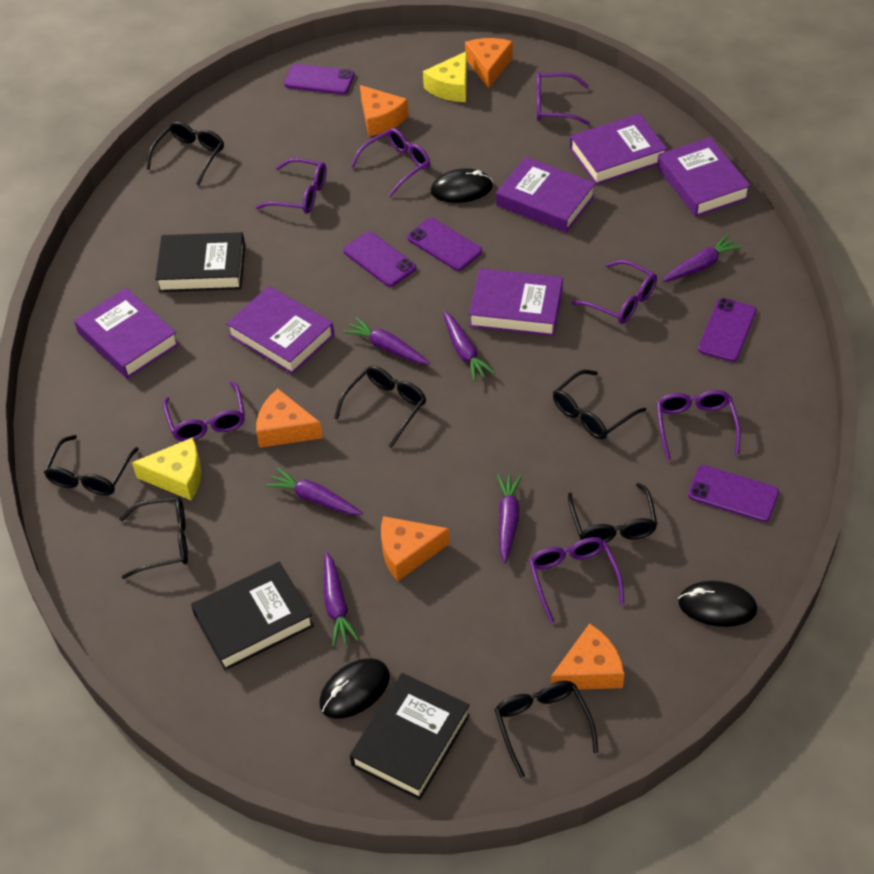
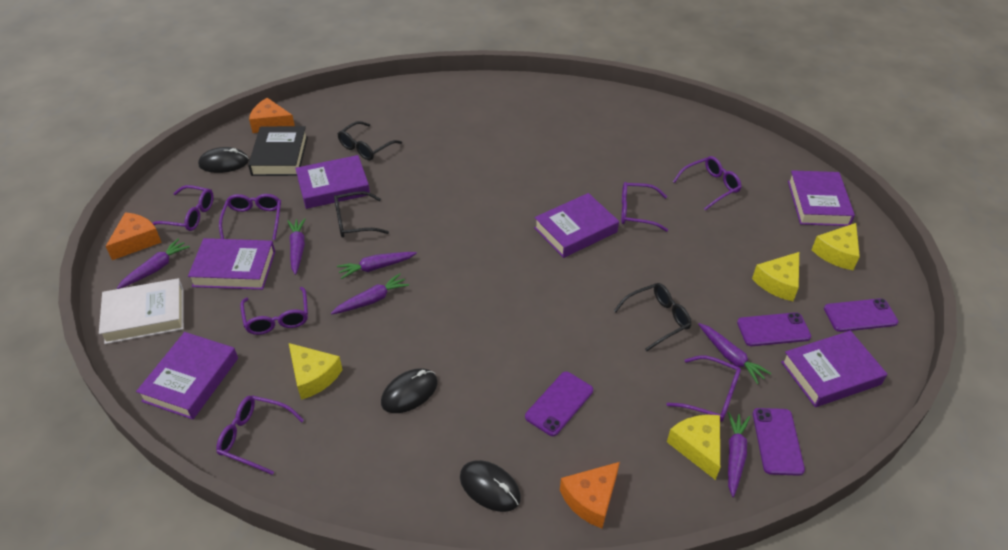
black book: 3 -> 1
black glasses: 7 -> 3
orange cheese: 5 -> 3
purple phone: 5 -> 4
white book: 0 -> 1
yellow cheese: 2 -> 4

